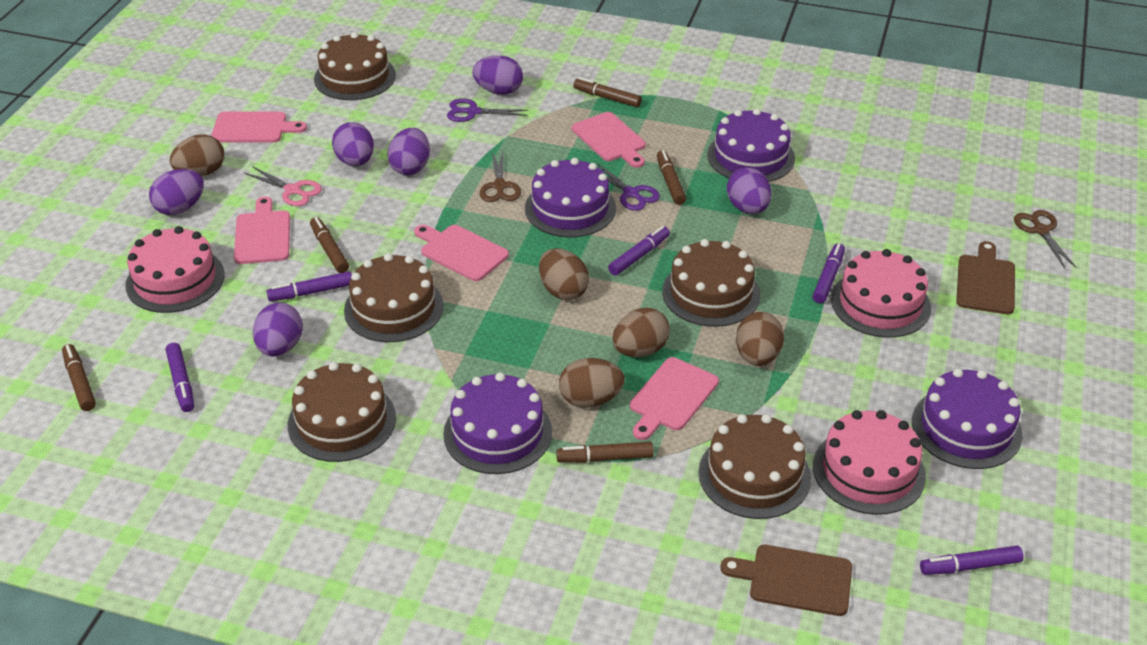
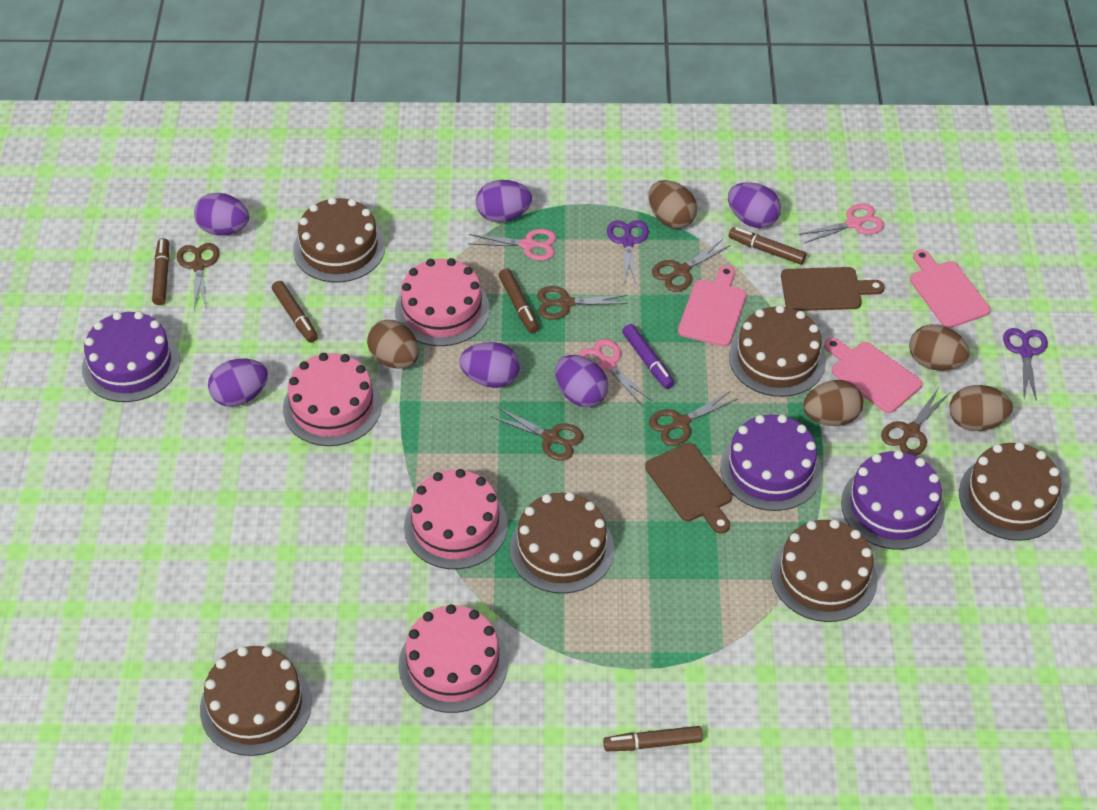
brown cake: 5 -> 6
brown scissors: 2 -> 6
pink cake: 3 -> 4
pink cutting board: 5 -> 3
pink scissors: 1 -> 3
purple cake: 4 -> 3
purple marker: 5 -> 1

